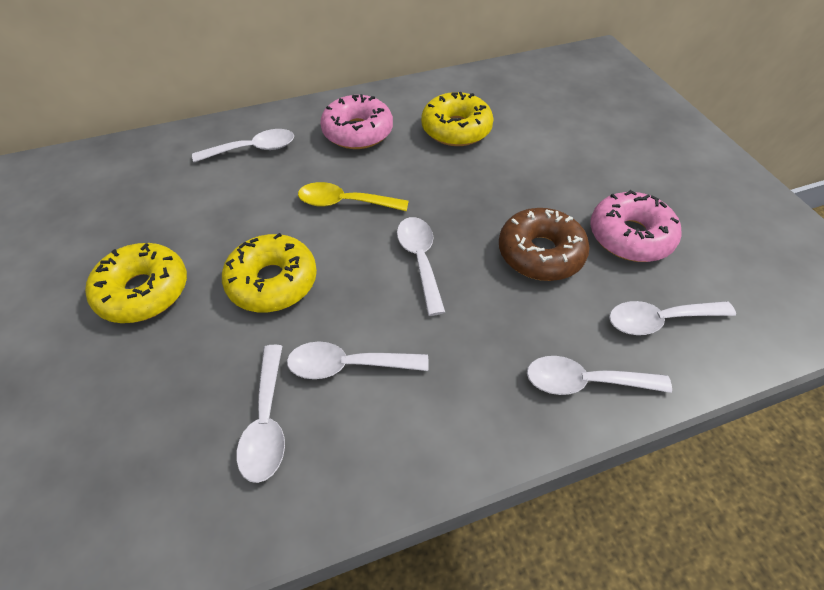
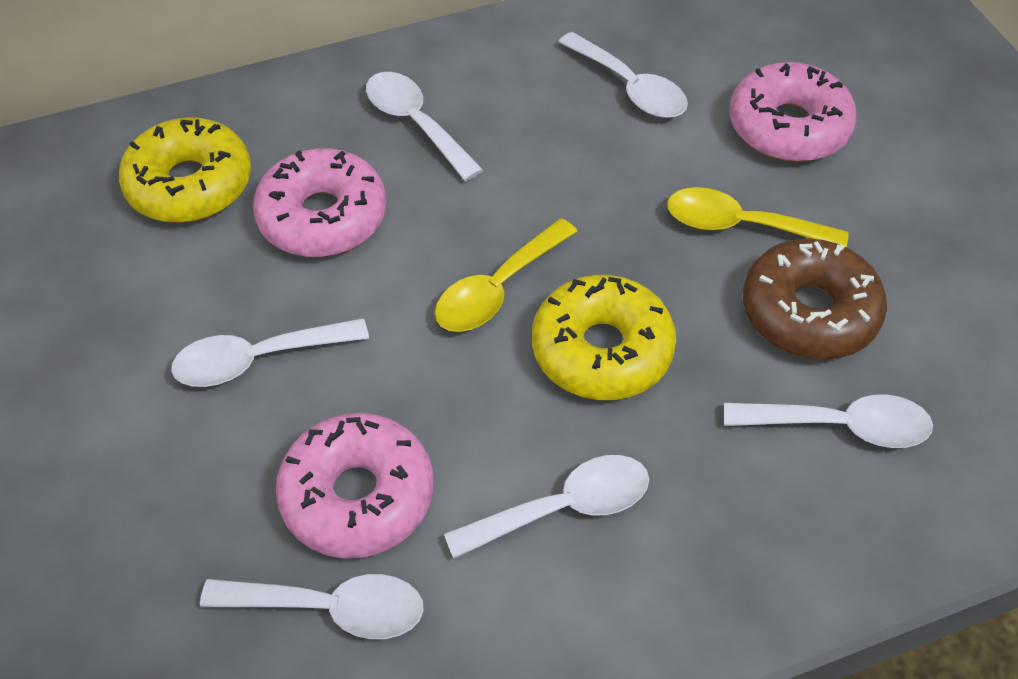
pink donut: 2 -> 3
yellow donut: 3 -> 2
yellow spoon: 1 -> 2

